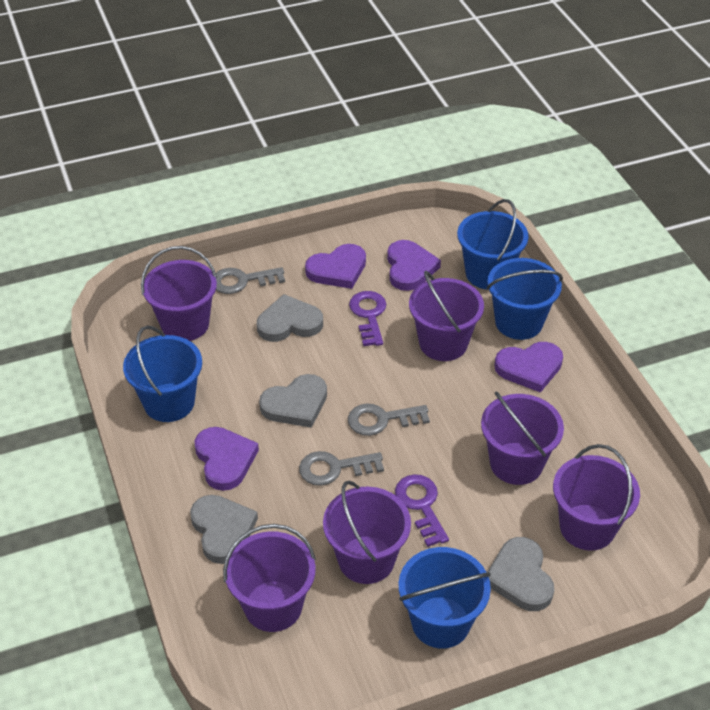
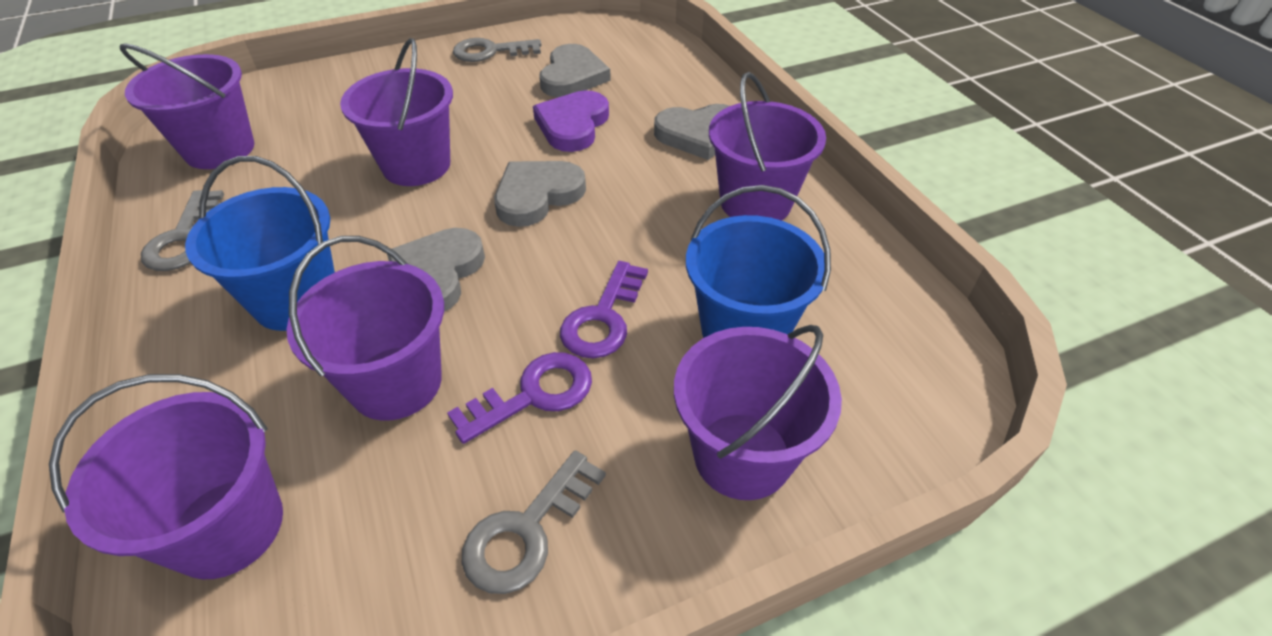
blue bucket: 4 -> 2
purple heart: 4 -> 1

